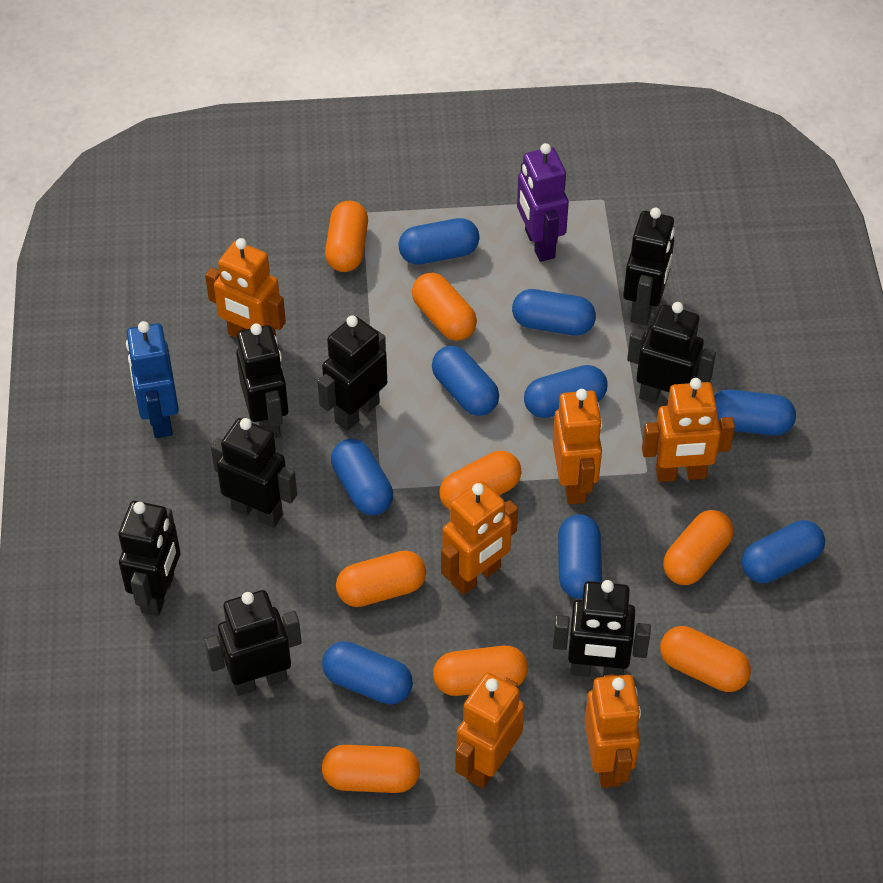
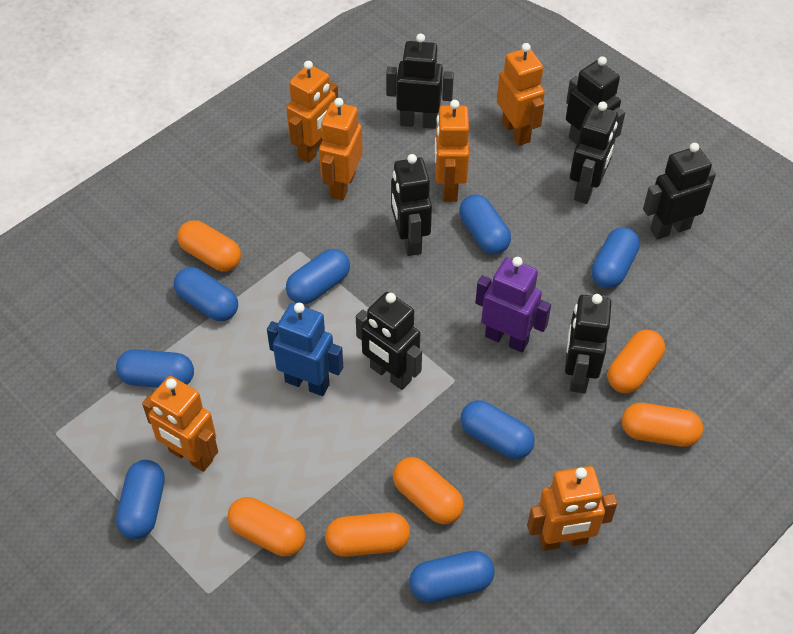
black robot: 8 -> 7
blue capsule: 9 -> 8
orange capsule: 8 -> 6

